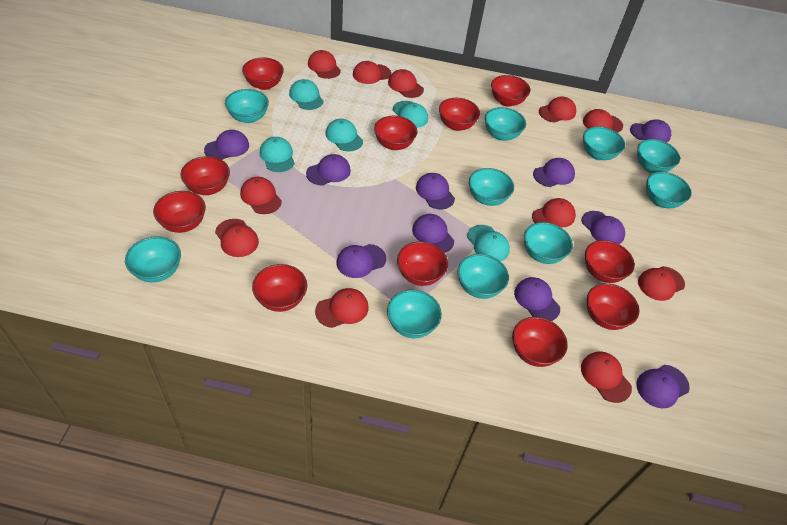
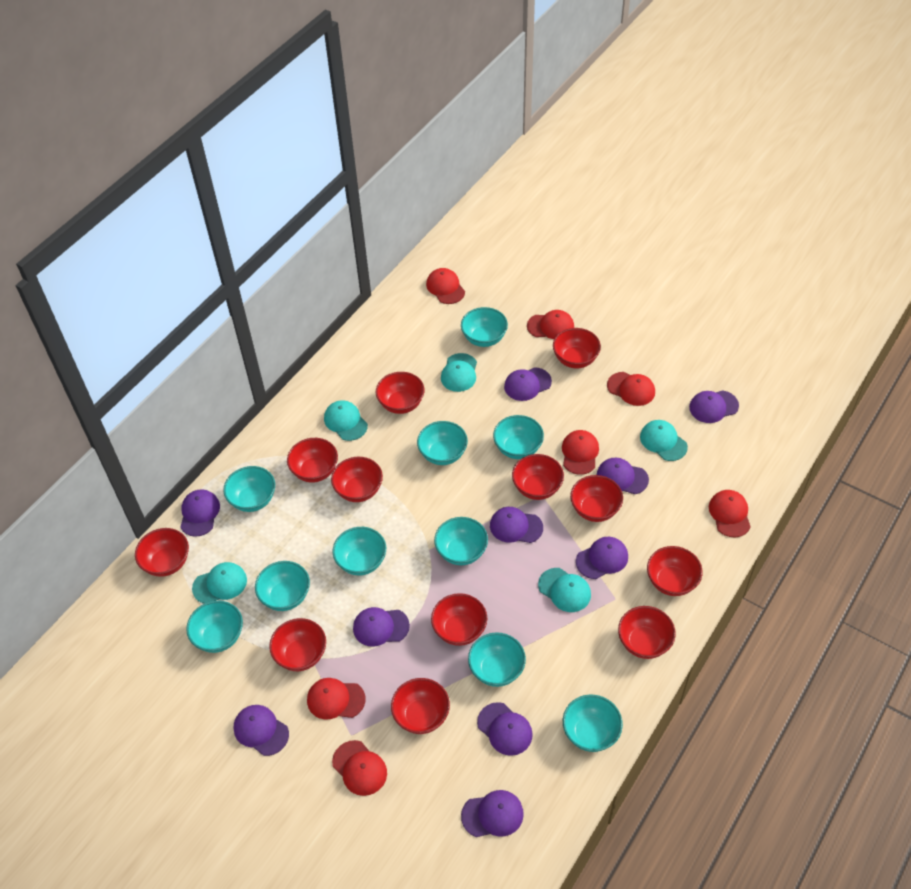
red bowl: 11 -> 12
red cap: 11 -> 7

